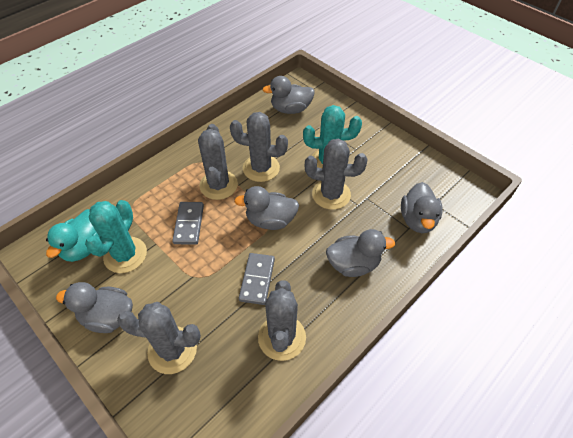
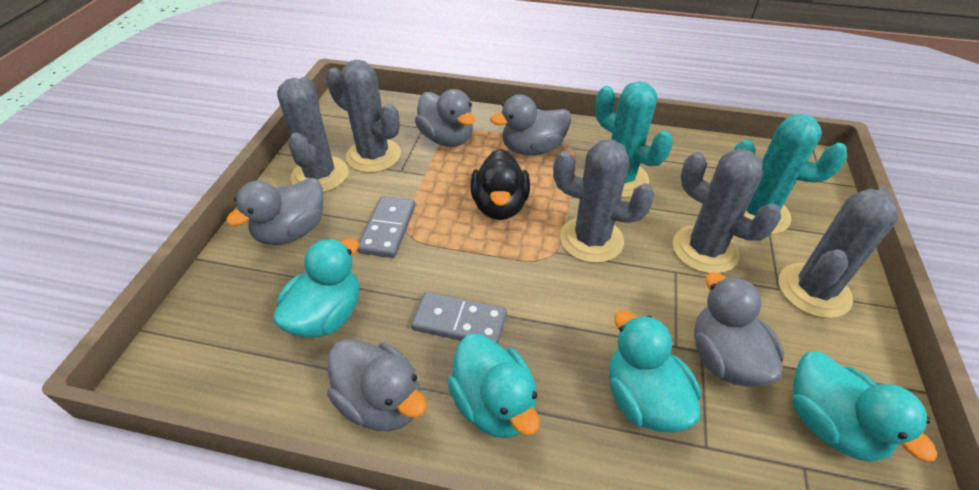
black duck: 0 -> 1
turquoise duck: 1 -> 4

